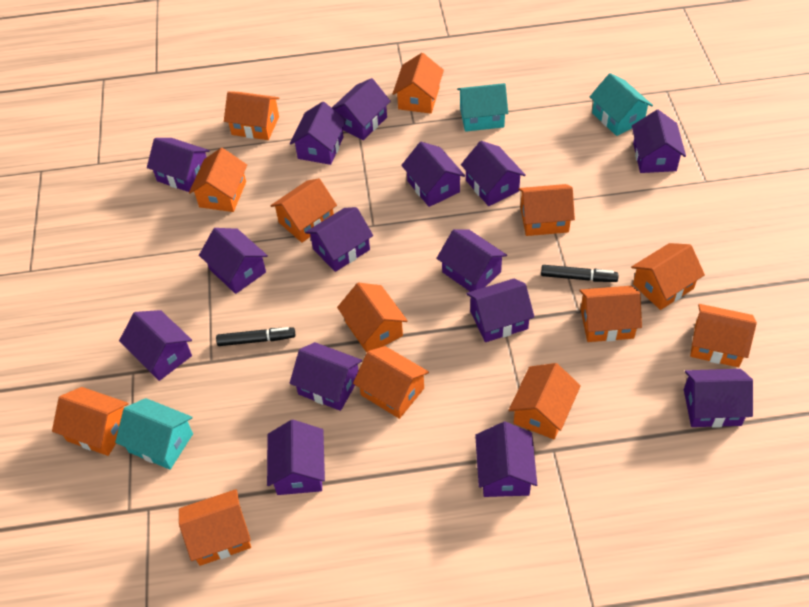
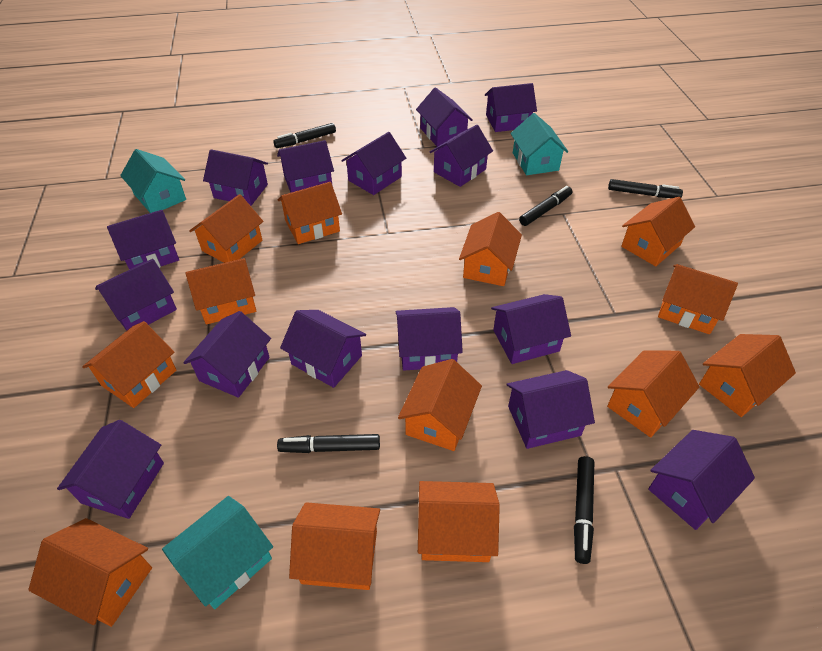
black marker: 2 -> 5

